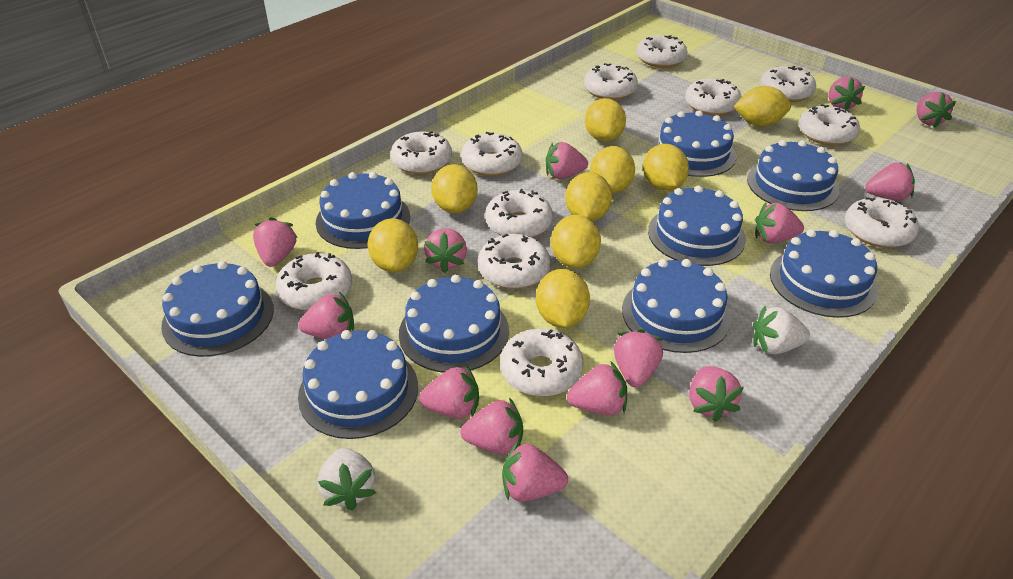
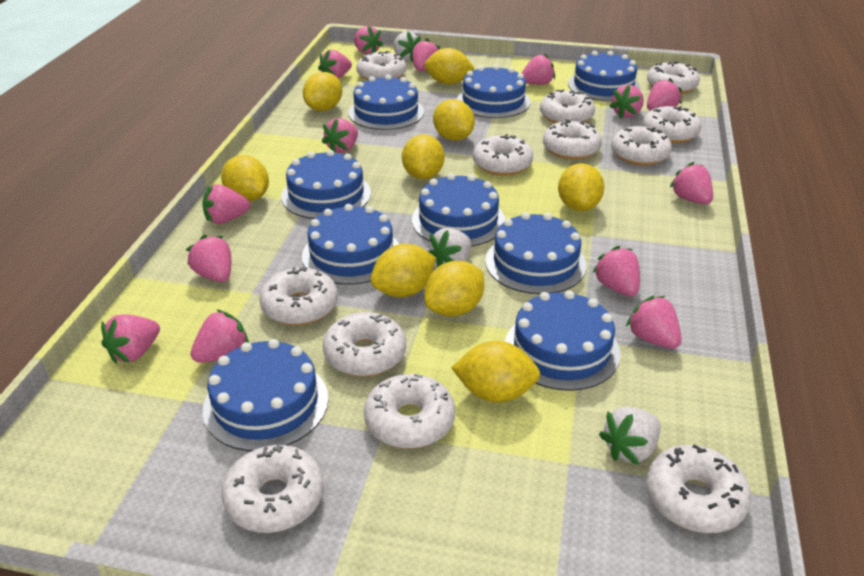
white strawberry: 2 -> 3

